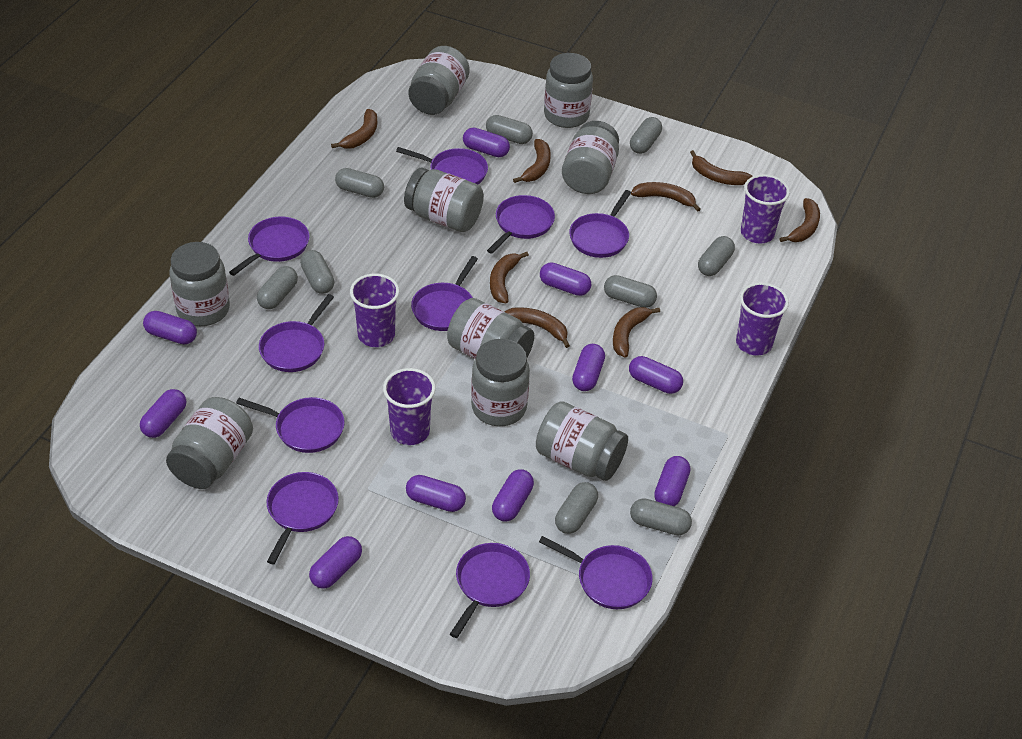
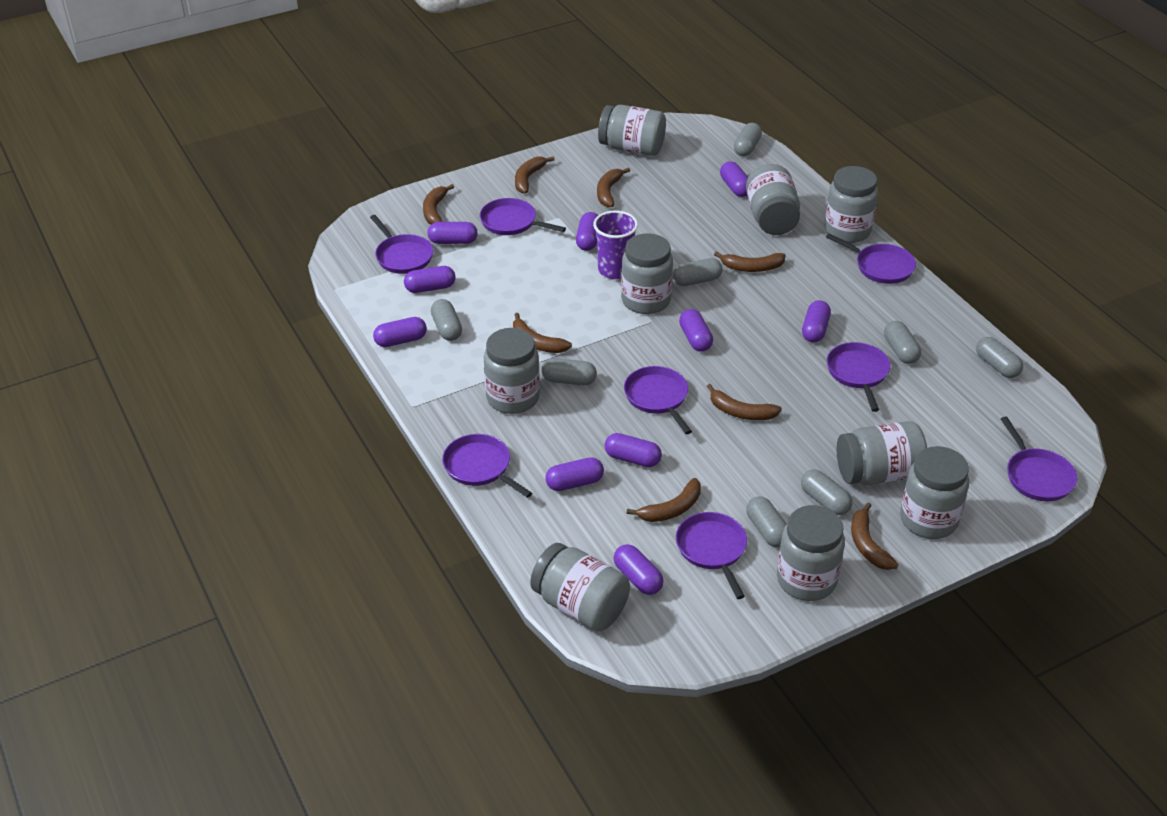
grey capsule: 9 -> 8
purple cup: 4 -> 1
purple pan: 10 -> 8

